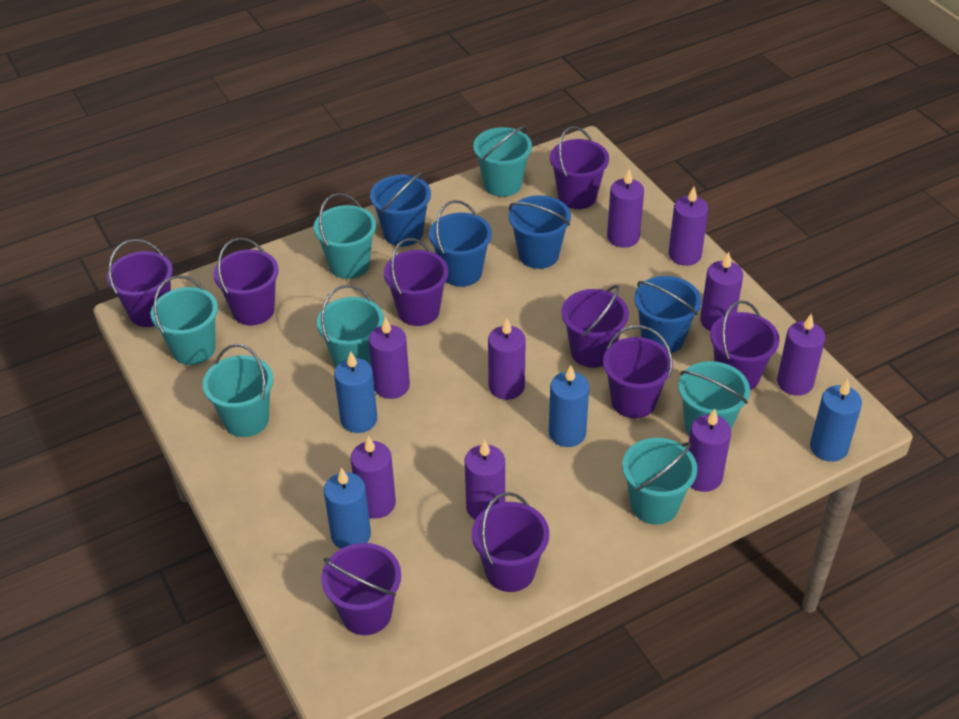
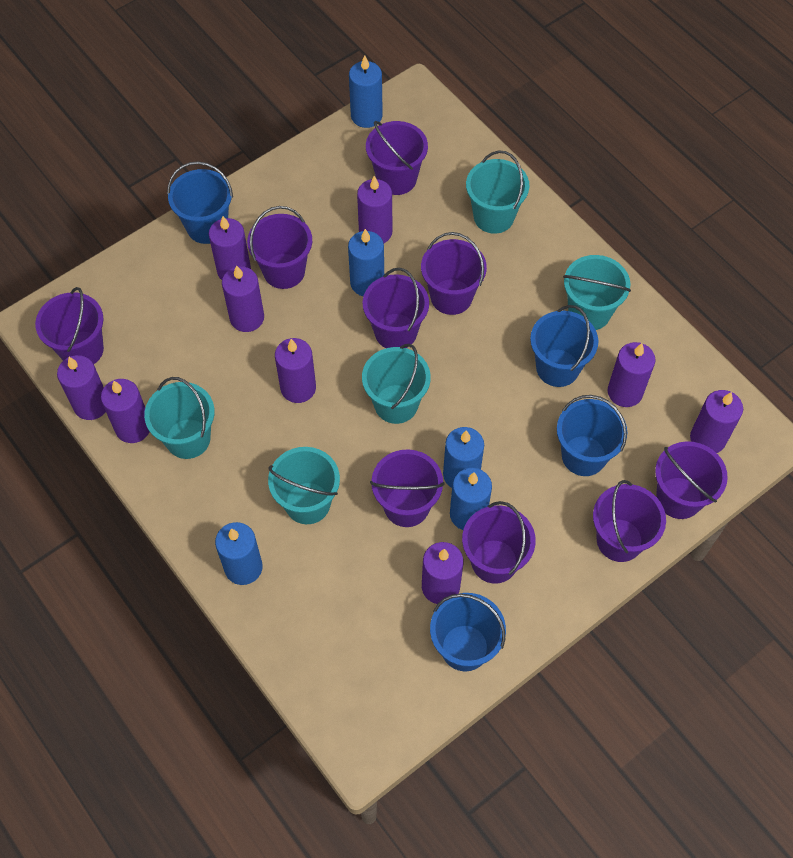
blue candle: 4 -> 5
turquoise bucket: 7 -> 5

